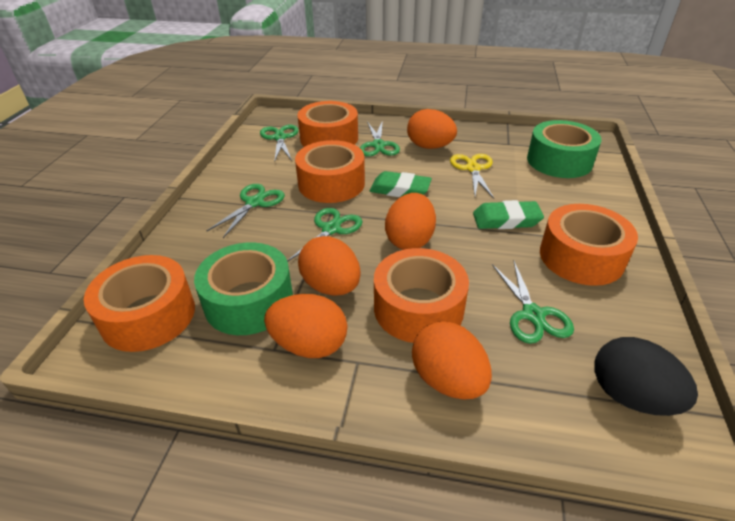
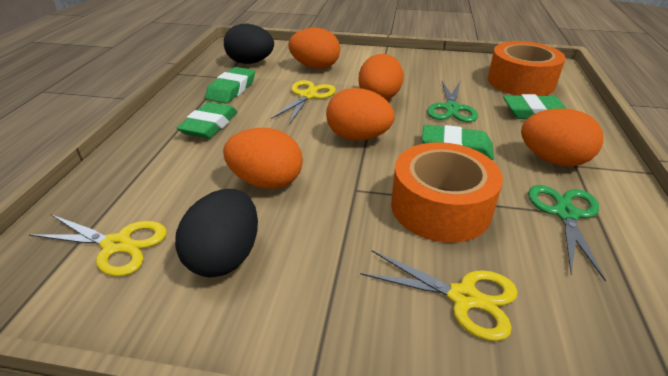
black egg: 1 -> 2
green eraser: 2 -> 4
green scissors: 5 -> 2
green tape: 2 -> 0
orange tape: 5 -> 2
yellow scissors: 1 -> 3

